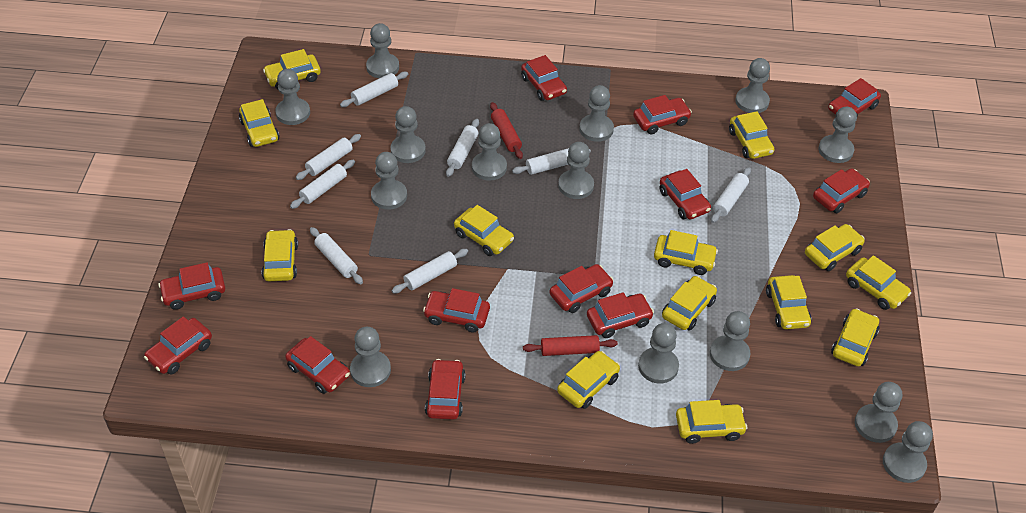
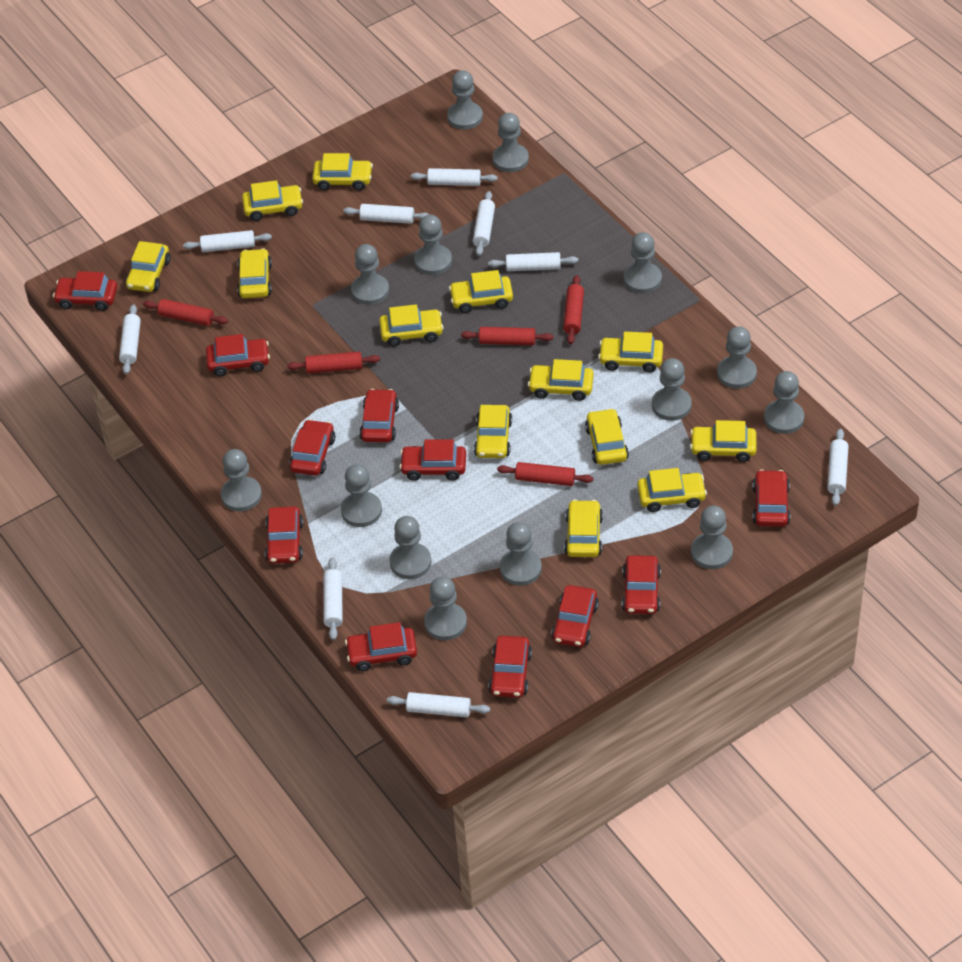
red car: 12 -> 11
red rolling pin: 2 -> 5
white rolling pin: 8 -> 9

